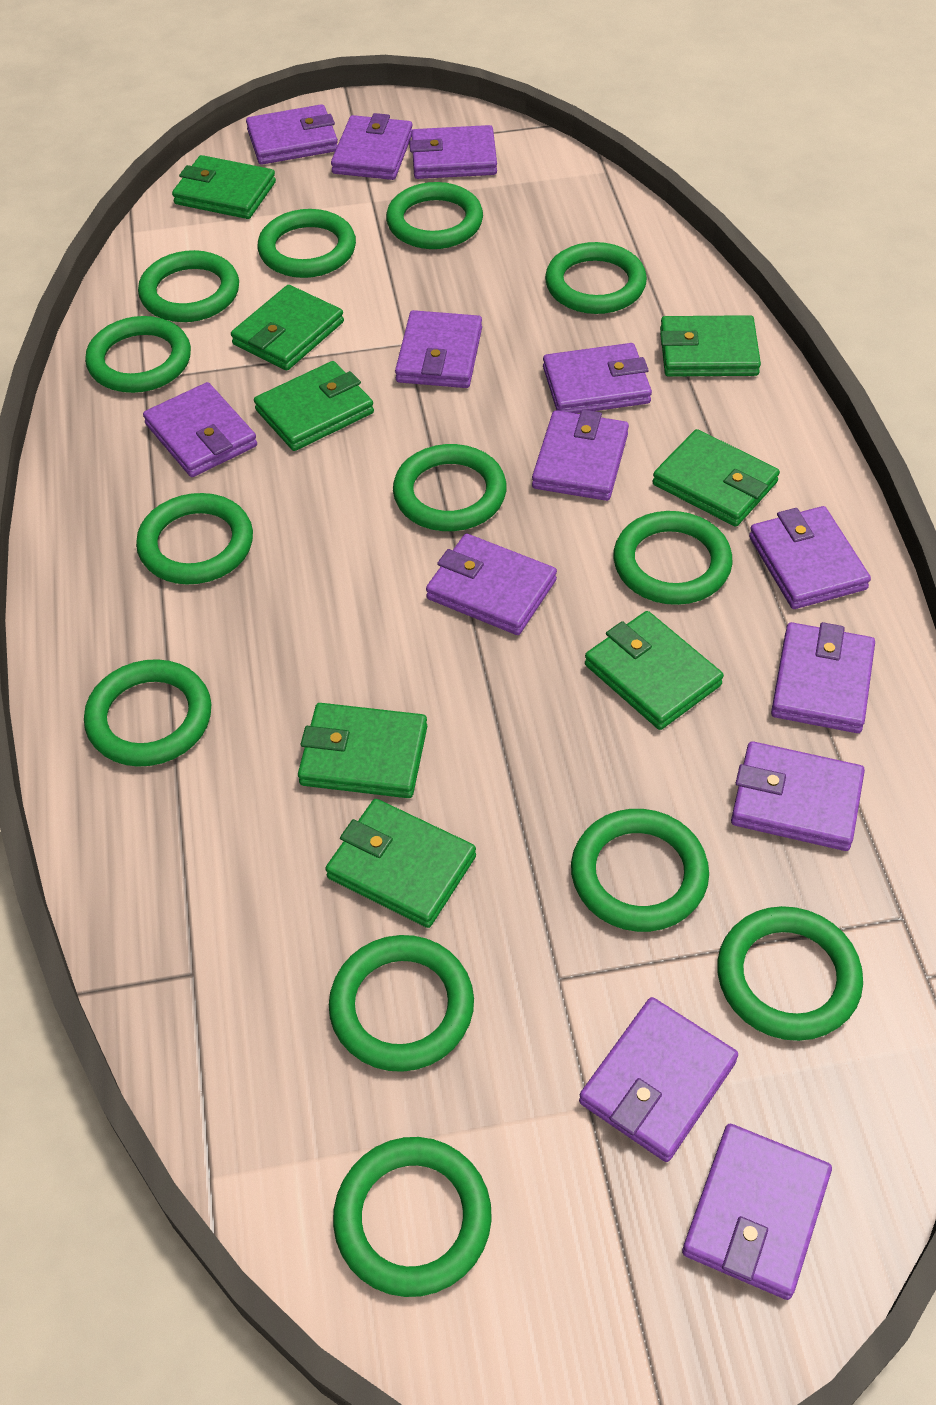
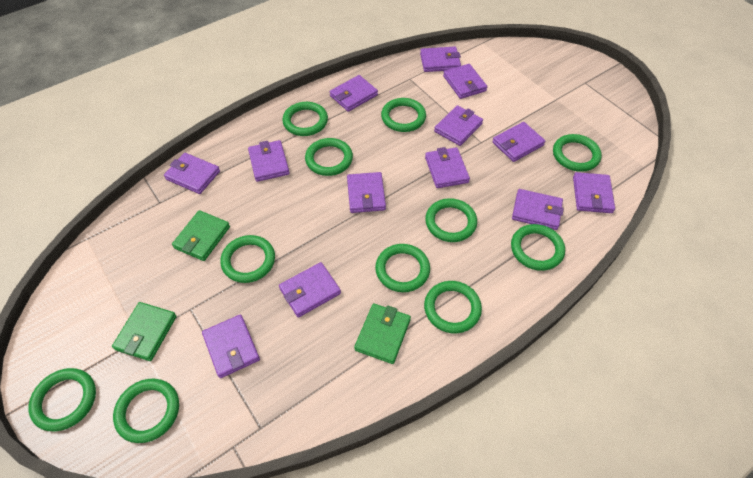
green ring: 13 -> 11
green wallet: 8 -> 3

